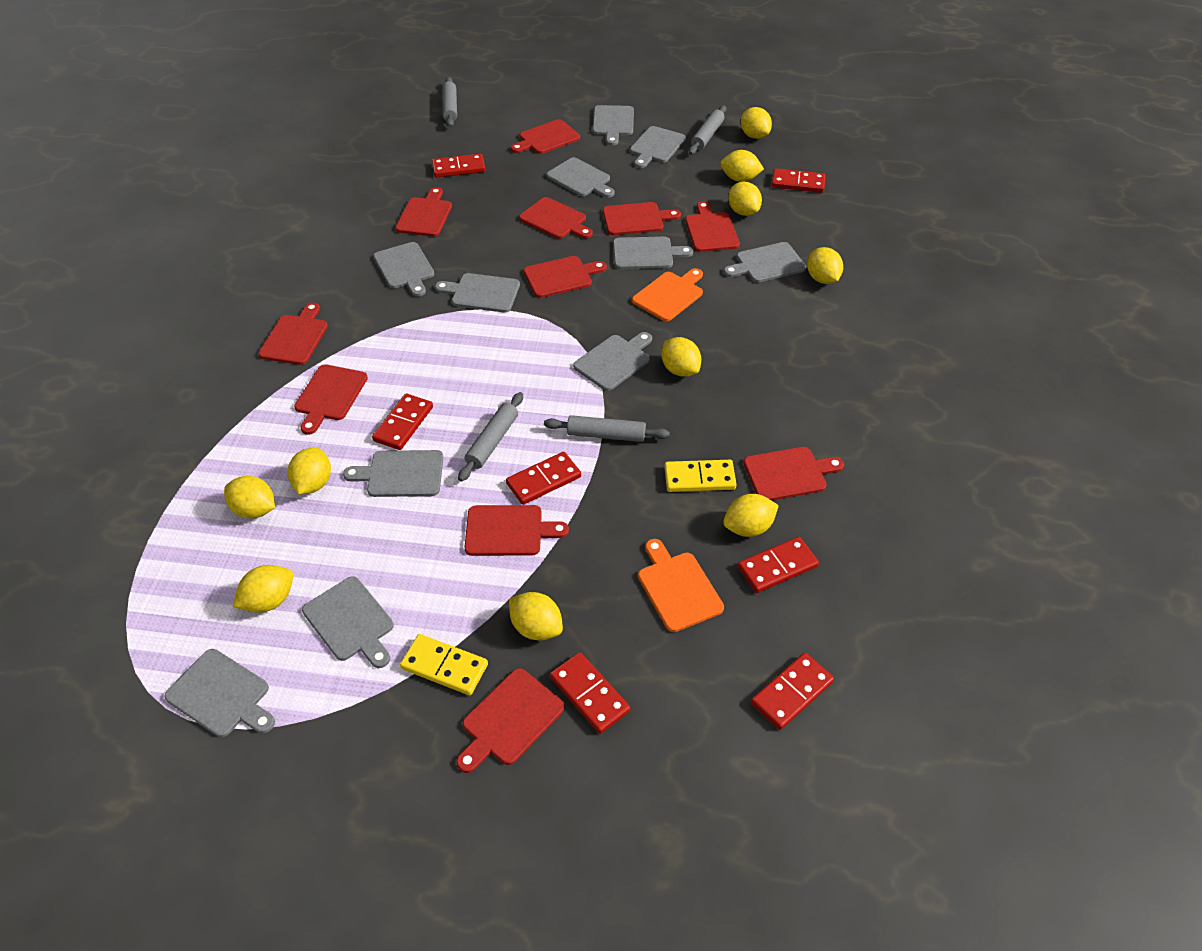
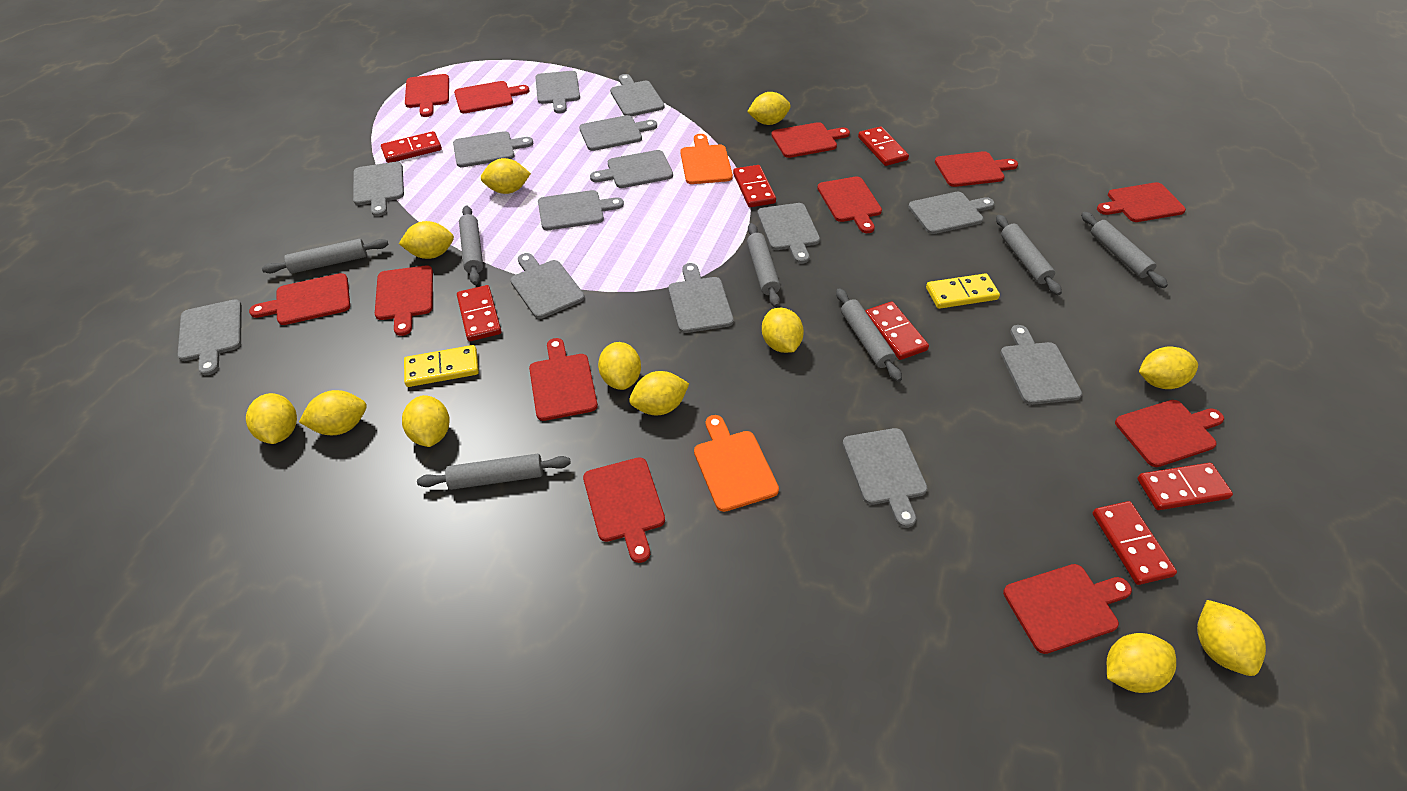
grey cutting board: 11 -> 14
grey rolling pin: 4 -> 7
red cutting board: 11 -> 12
yellow lemon: 10 -> 12

